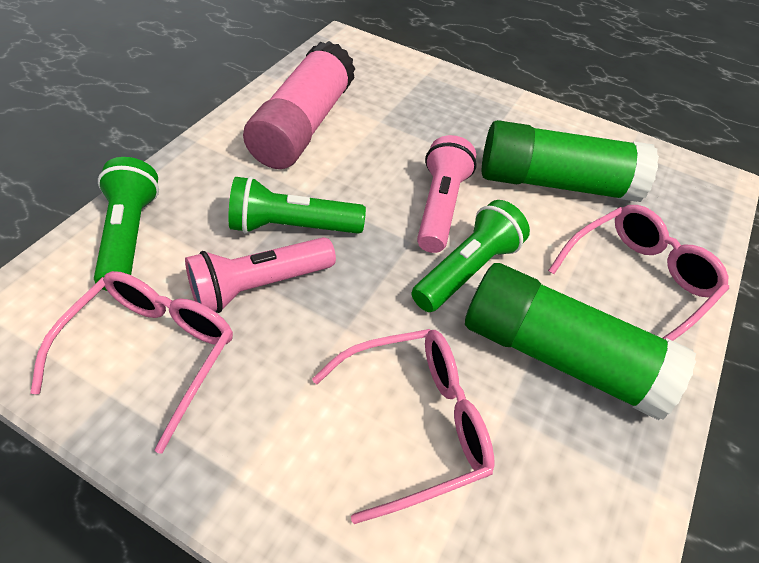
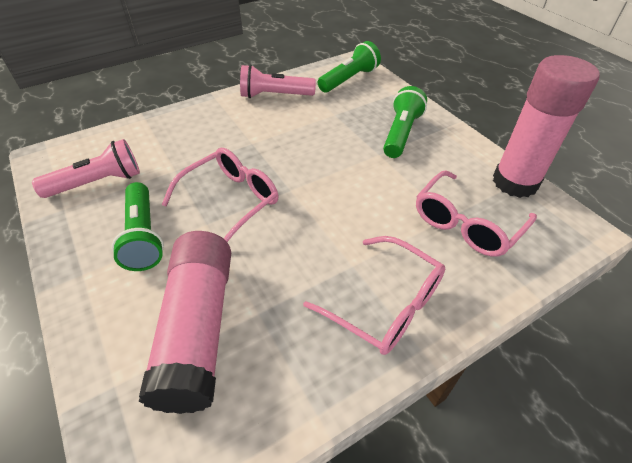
green glue stick: 2 -> 0
pink glue stick: 1 -> 2

